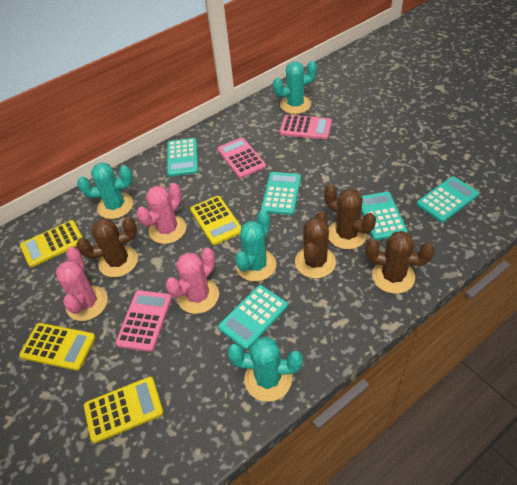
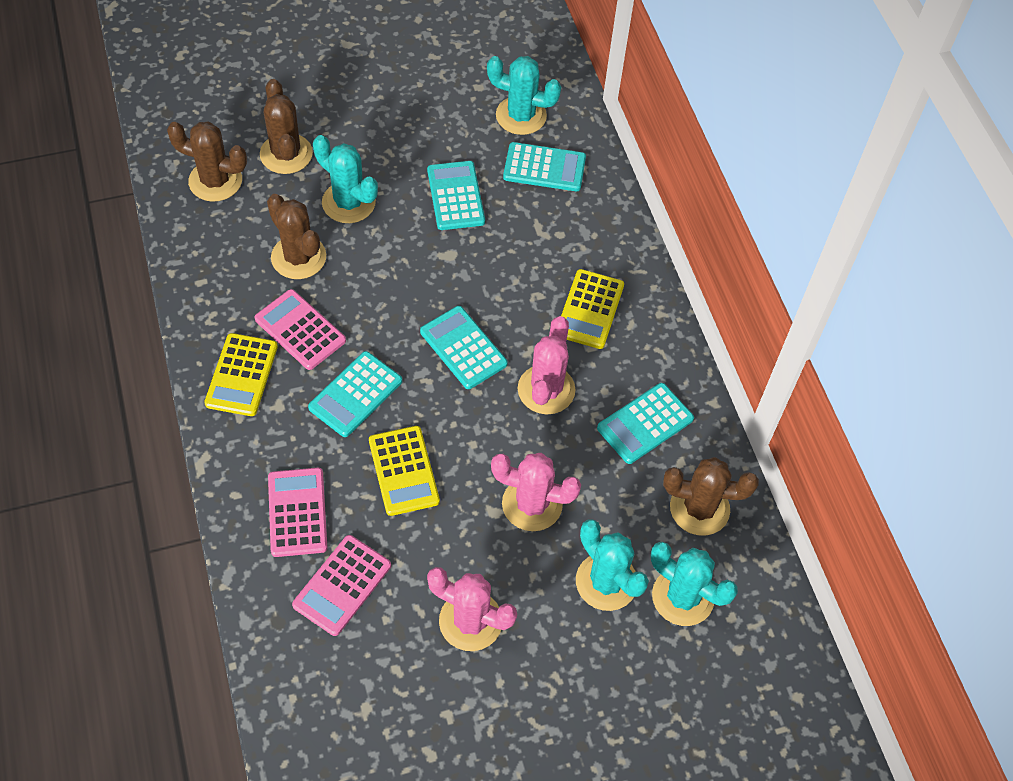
yellow calculator: 4 -> 3

